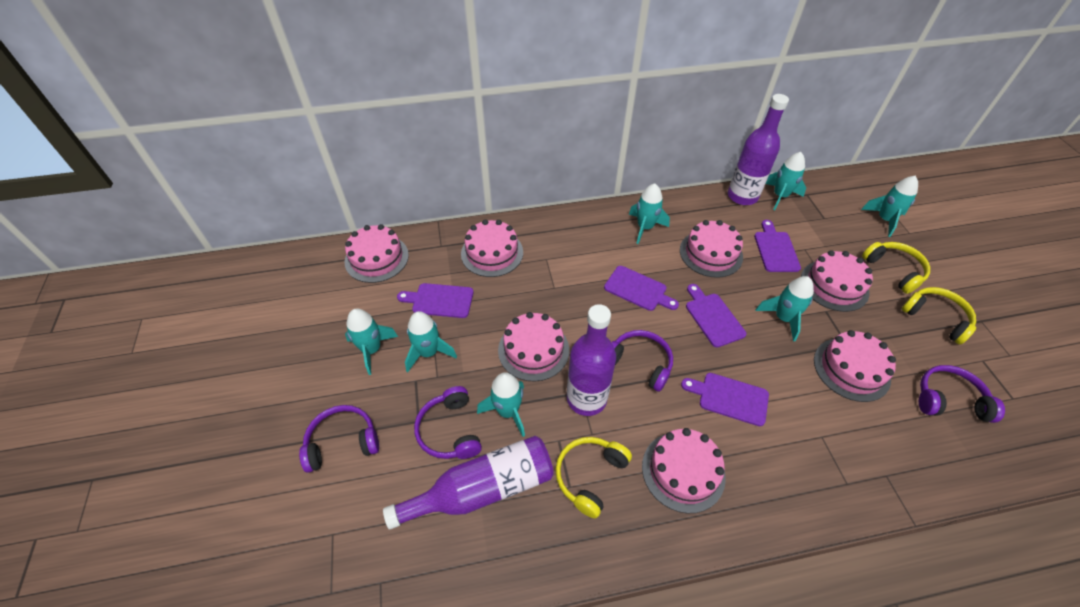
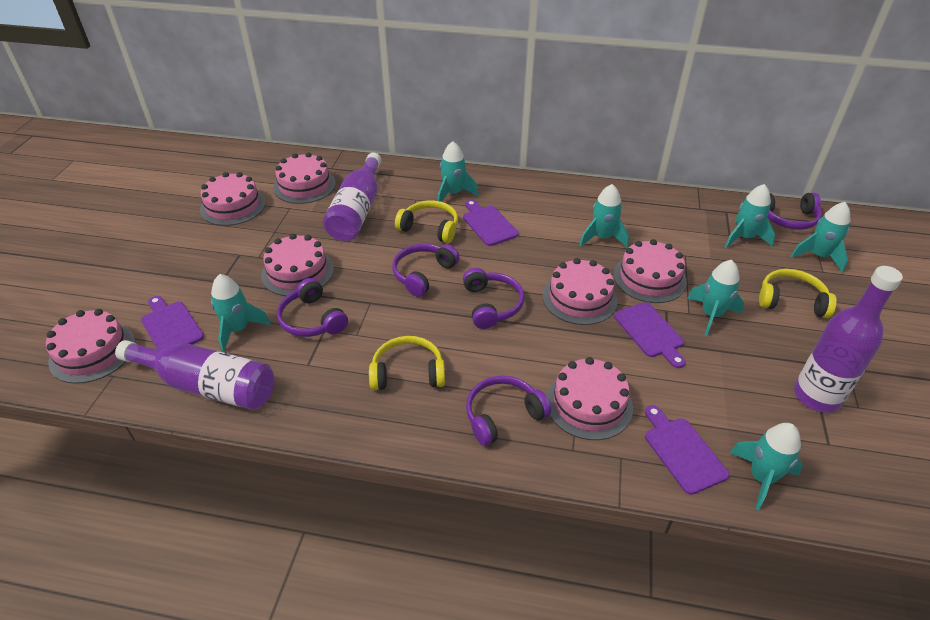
purple cutting board: 5 -> 4
purple headphones: 4 -> 5

